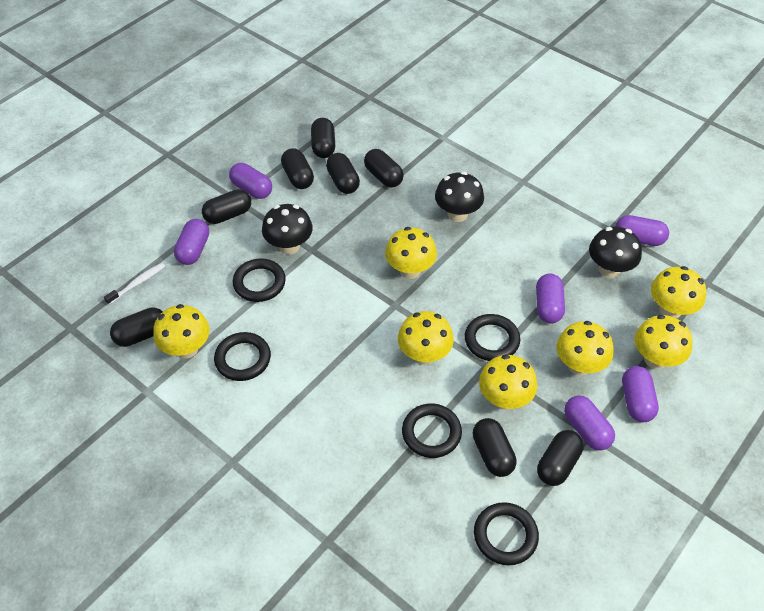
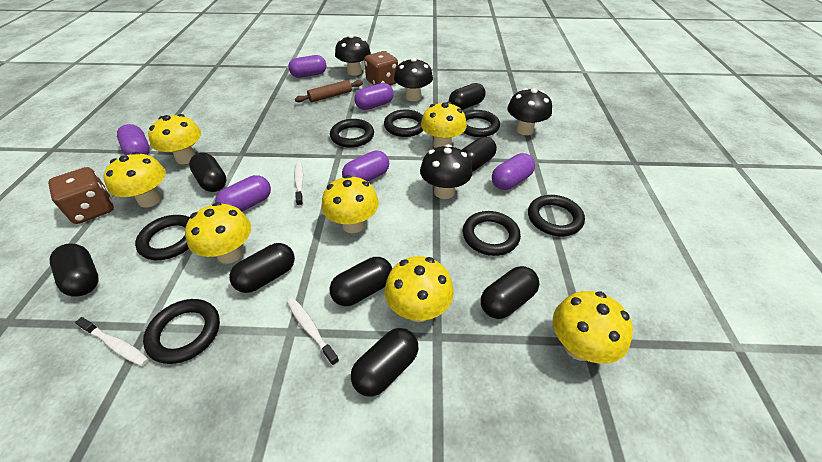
black mushroom: 3 -> 4
black ring: 5 -> 7
brown dice: 0 -> 2
brown rolling pin: 0 -> 1
white toothbrush: 1 -> 3

